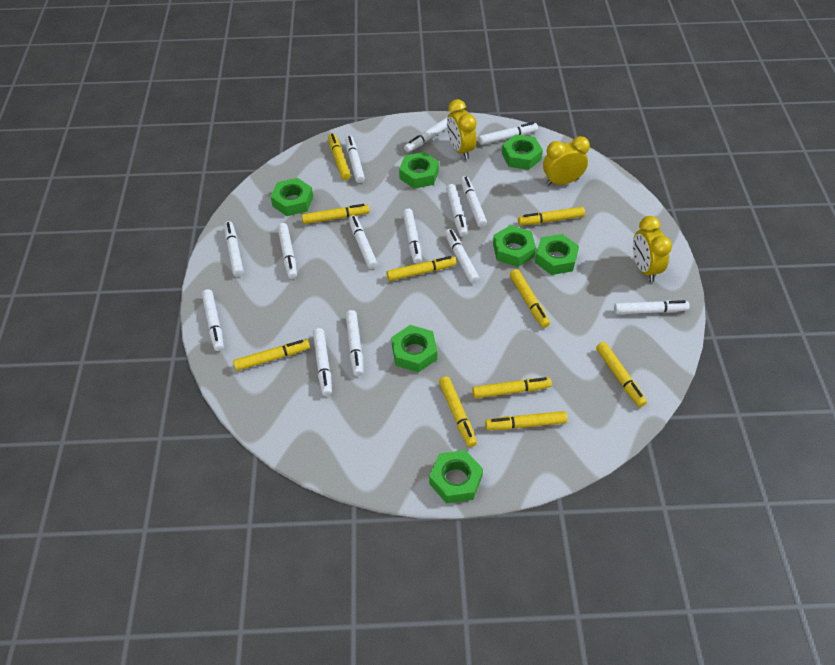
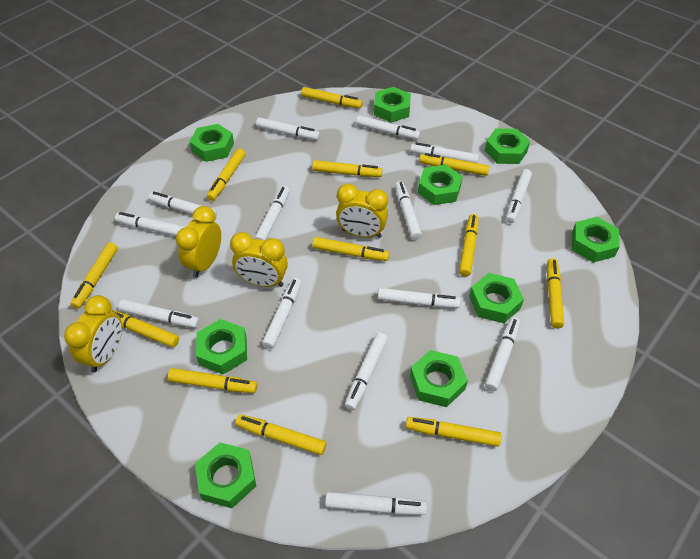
green nut: 7 -> 9
yellow clock: 3 -> 4
yellow marker: 10 -> 12

